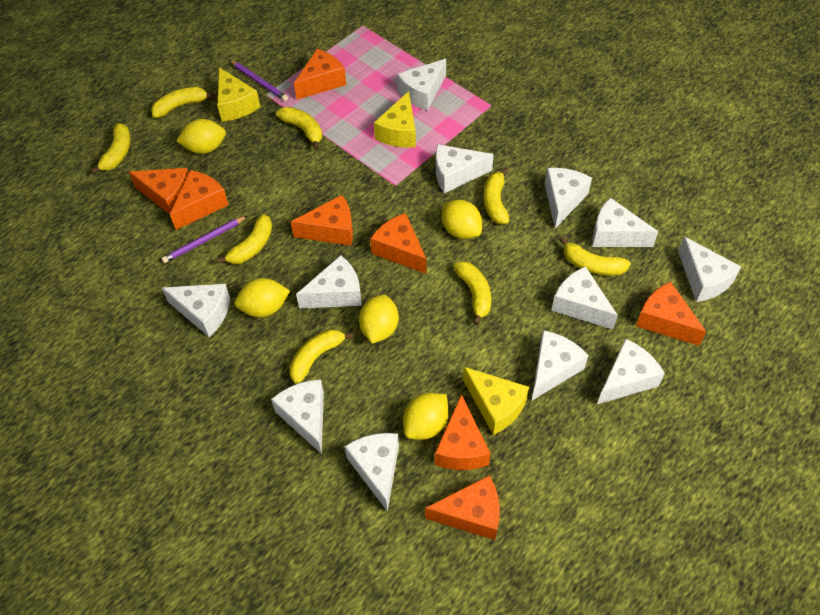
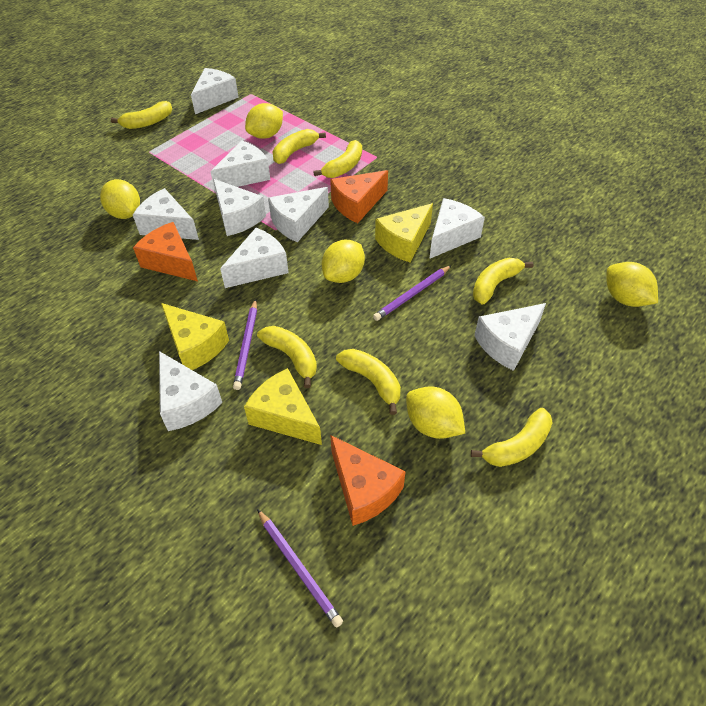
orange cheese: 8 -> 3
purple pencil: 2 -> 3
white cheese: 12 -> 9
yellow banana: 8 -> 7

